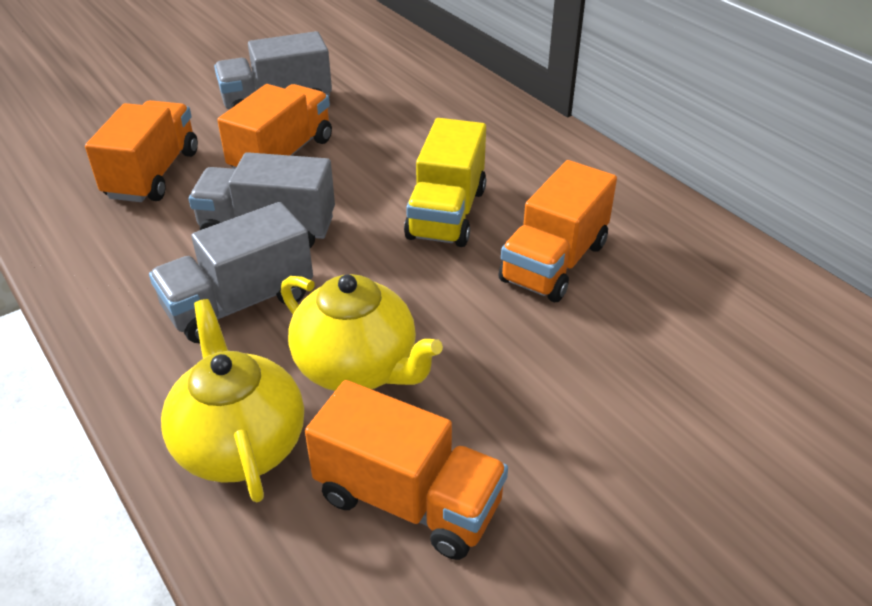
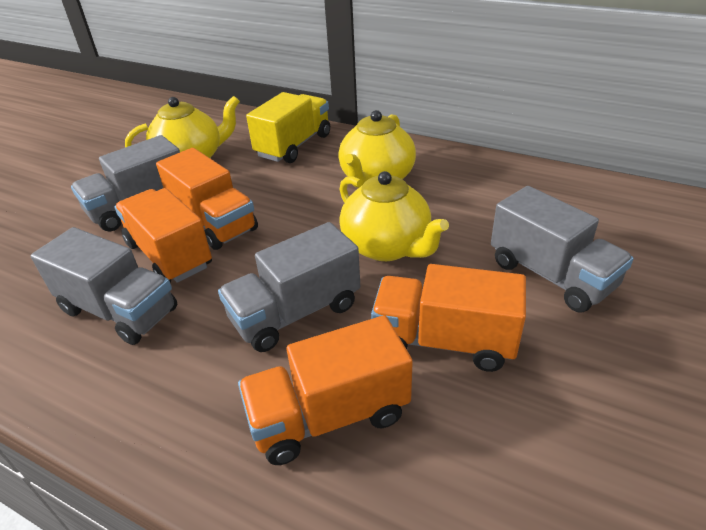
grey truck: 3 -> 4
yellow teapot: 2 -> 3

